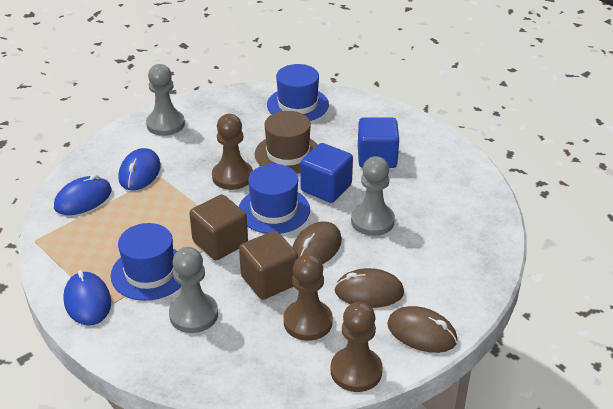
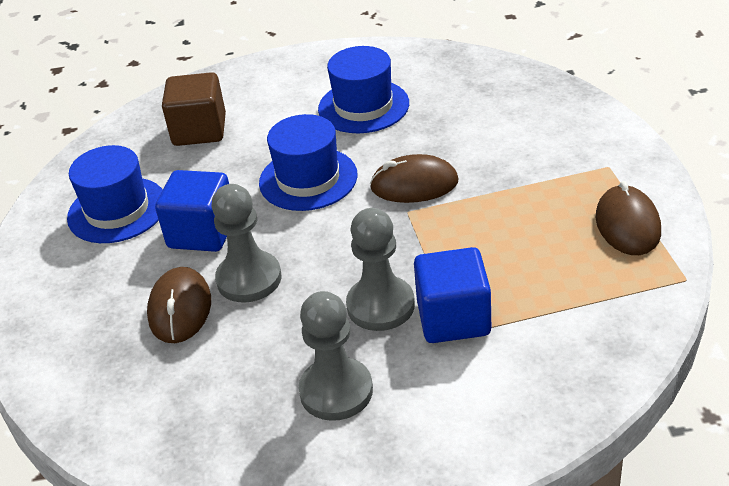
blue mouse: 3 -> 0
brown cube: 2 -> 1
brown hat: 1 -> 0
brown pawn: 3 -> 0

